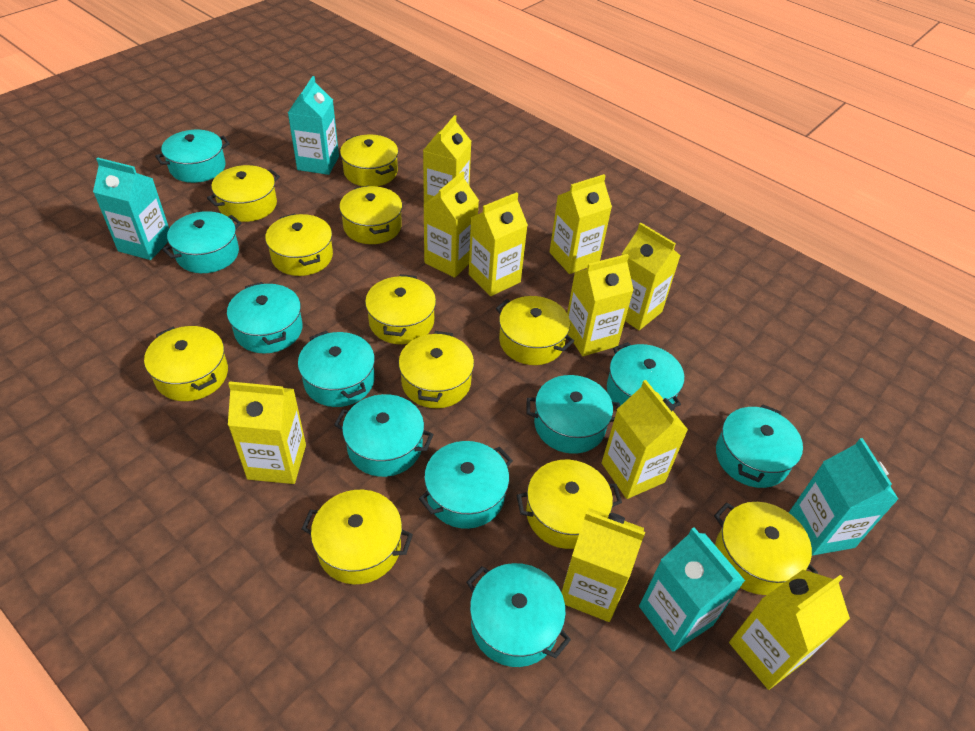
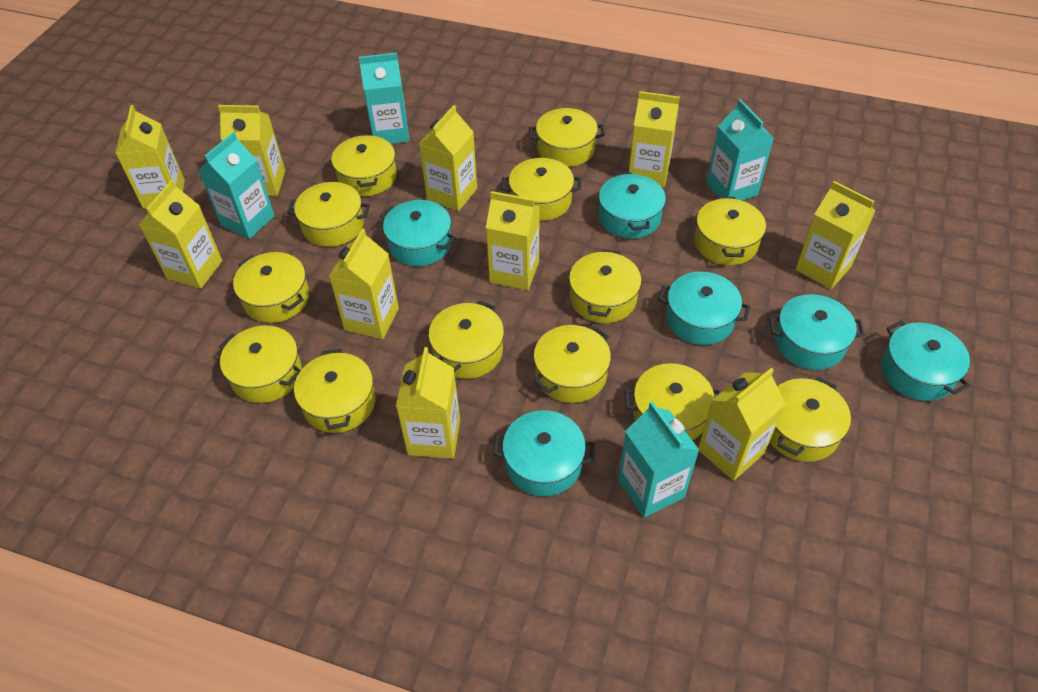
turquoise pot: 10 -> 6
yellow pot: 11 -> 13

